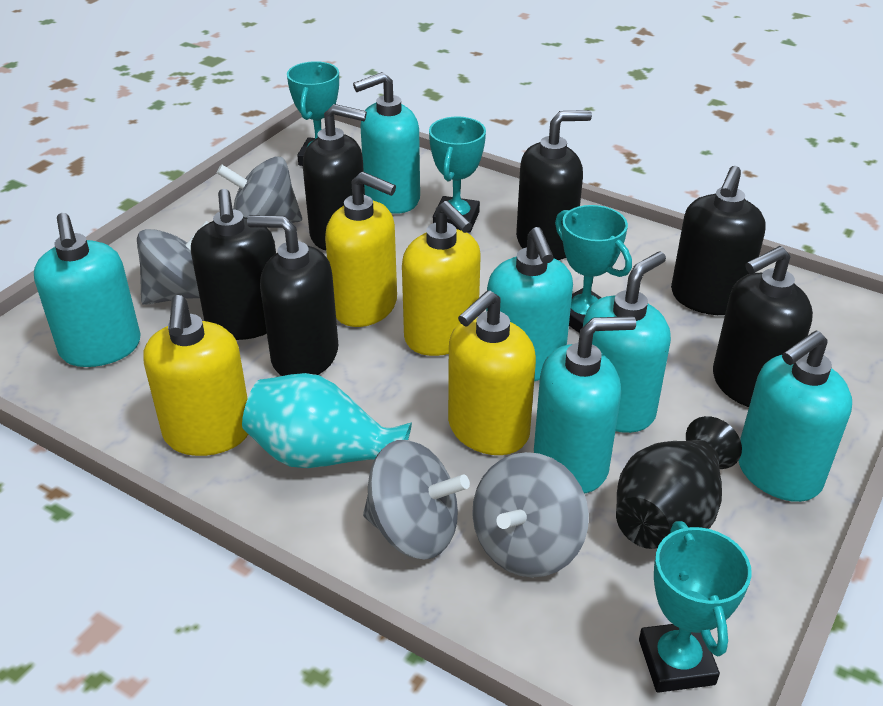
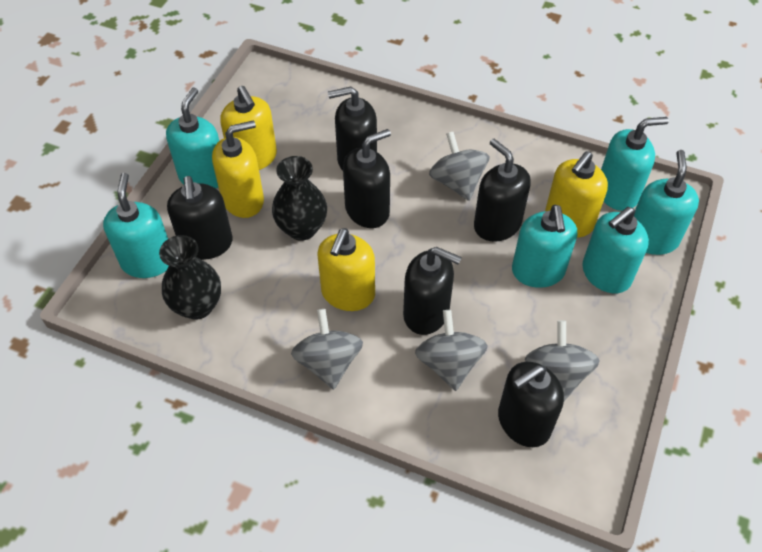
black vase: 1 -> 2
turquoise trophy: 4 -> 0
turquoise vase: 1 -> 0

